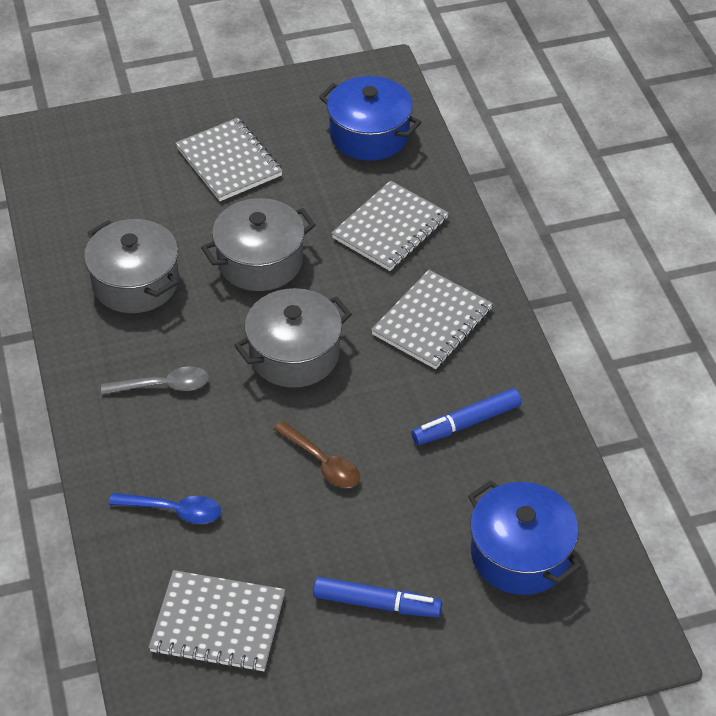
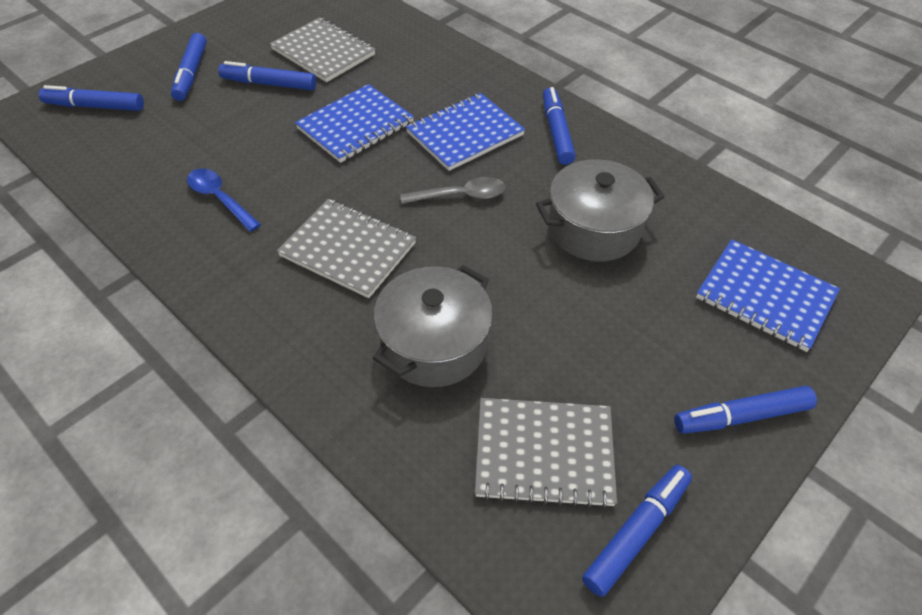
blue marker: 2 -> 6
blue notebook: 0 -> 3
blue pot: 2 -> 0
brown spoon: 1 -> 0
grey notebook: 4 -> 3
grey pot: 3 -> 2

